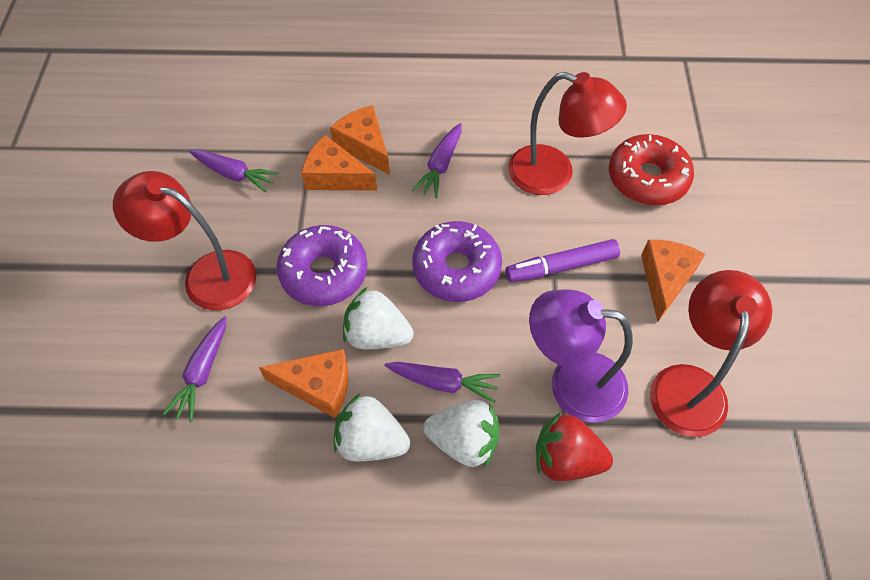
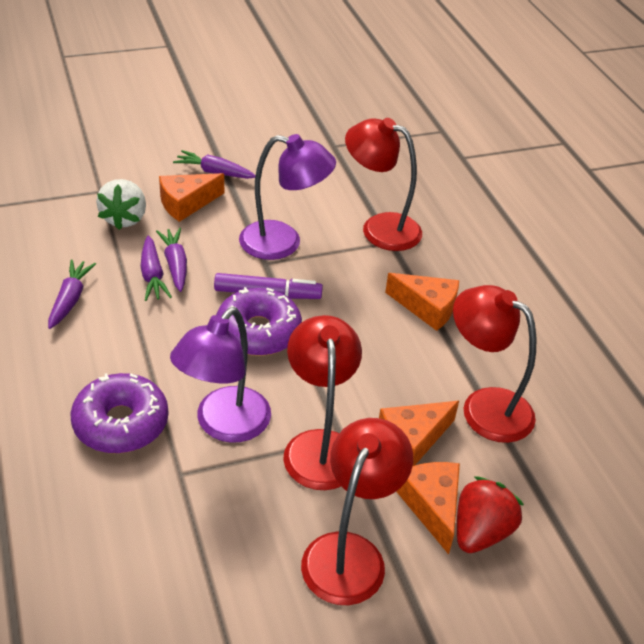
purple lamp: 1 -> 2
red donut: 1 -> 0
red lamp: 3 -> 4
white strawberry: 3 -> 1

